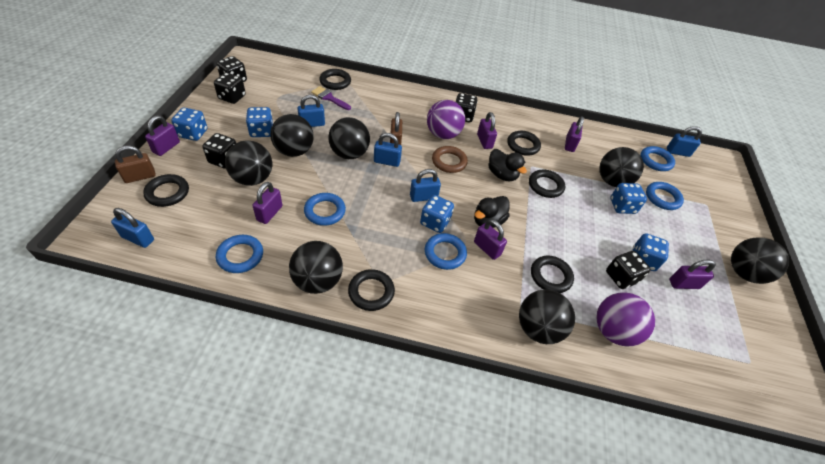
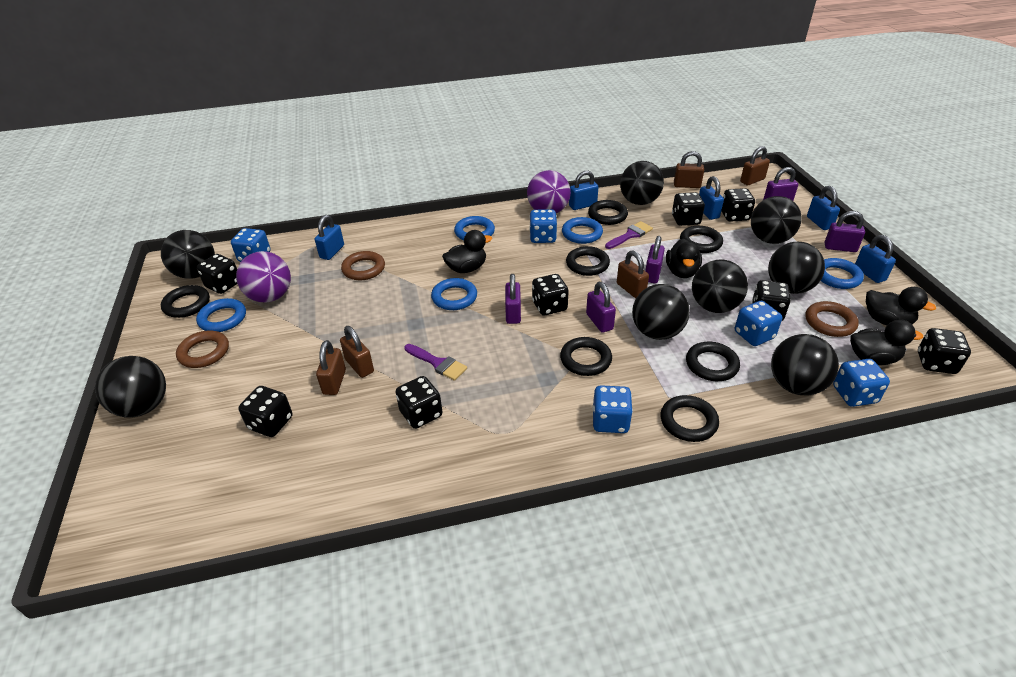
black ball: 7 -> 8
black dice: 5 -> 8
black duck: 2 -> 4
black ring: 6 -> 7
brown padlock: 2 -> 5
brown ring: 1 -> 3
purple brush: 1 -> 2
purple padlock: 6 -> 5

